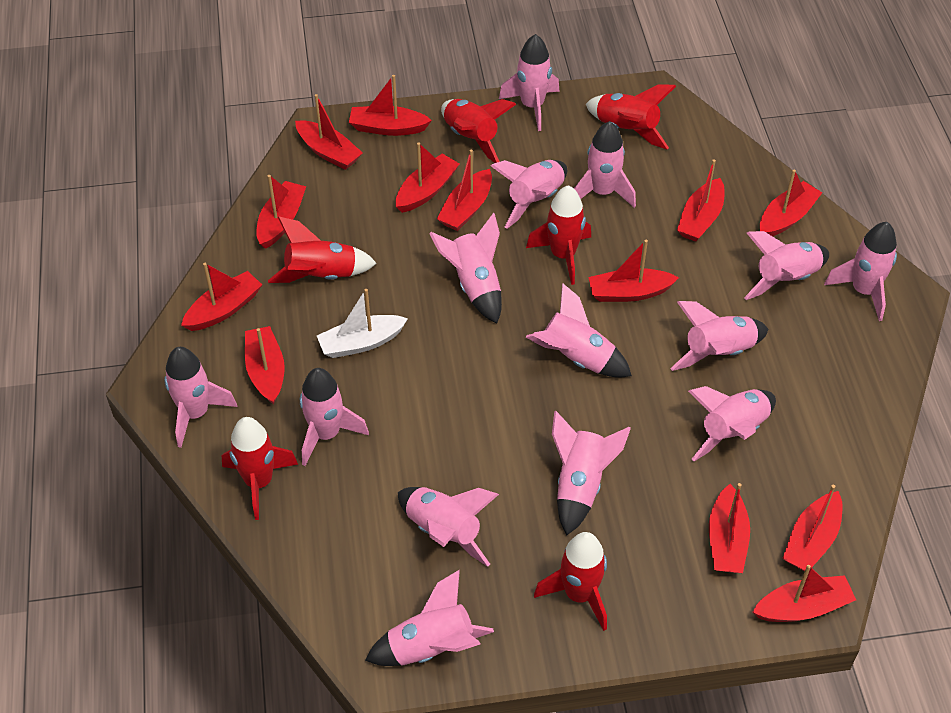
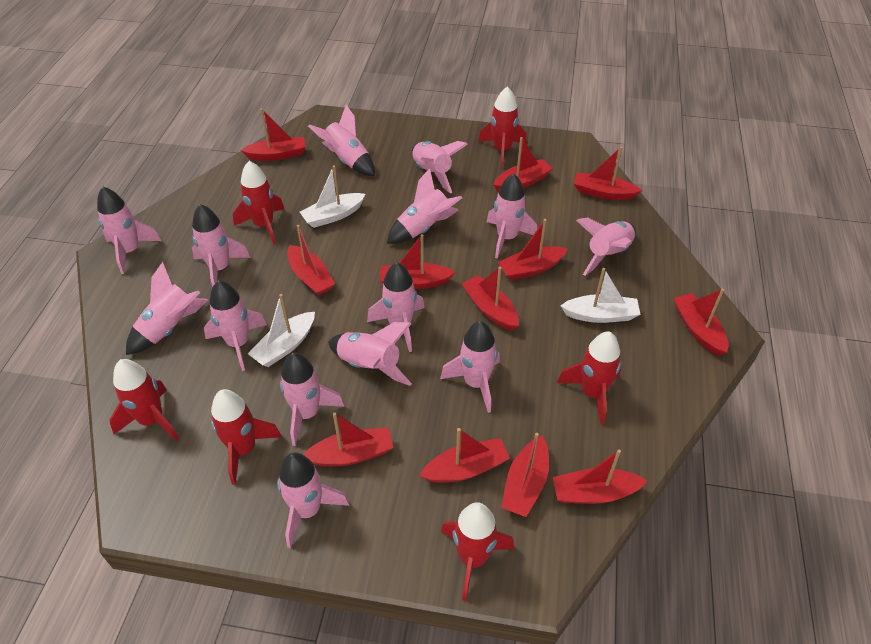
red boat: 13 -> 12
white boat: 1 -> 3

